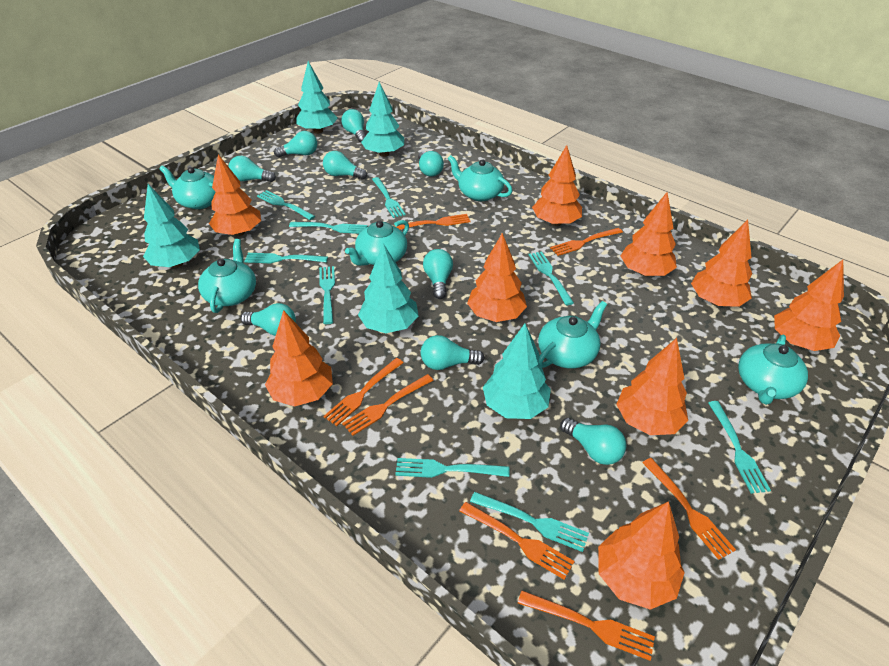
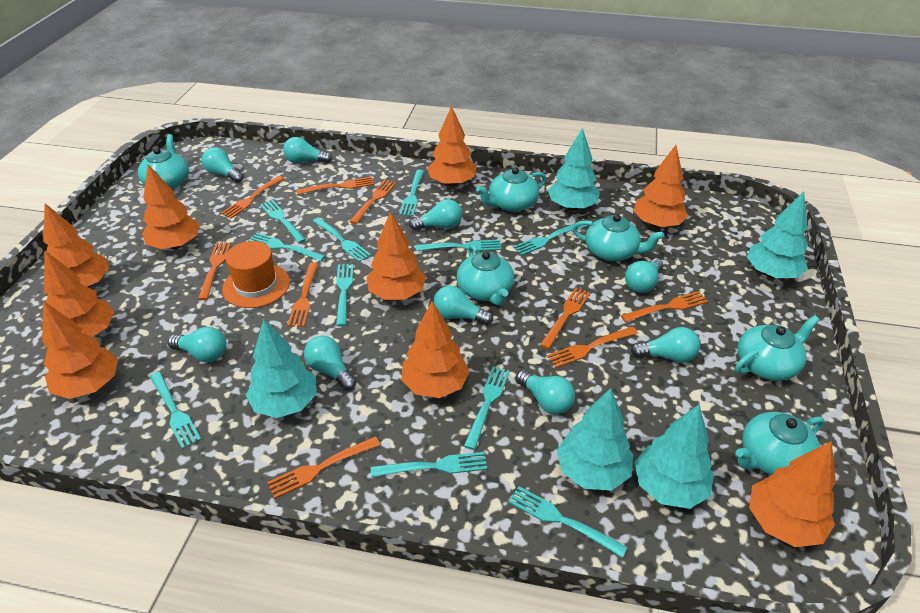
orange fork: 7 -> 9
orange hat: 0 -> 1
turquoise fork: 9 -> 11

